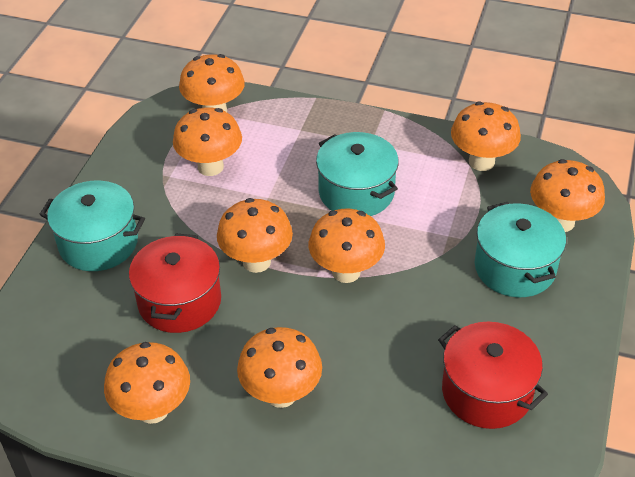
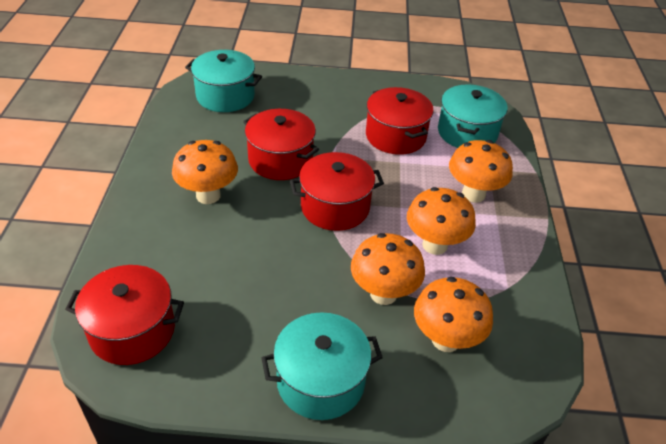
orange mushroom: 8 -> 5
red pot: 2 -> 4

